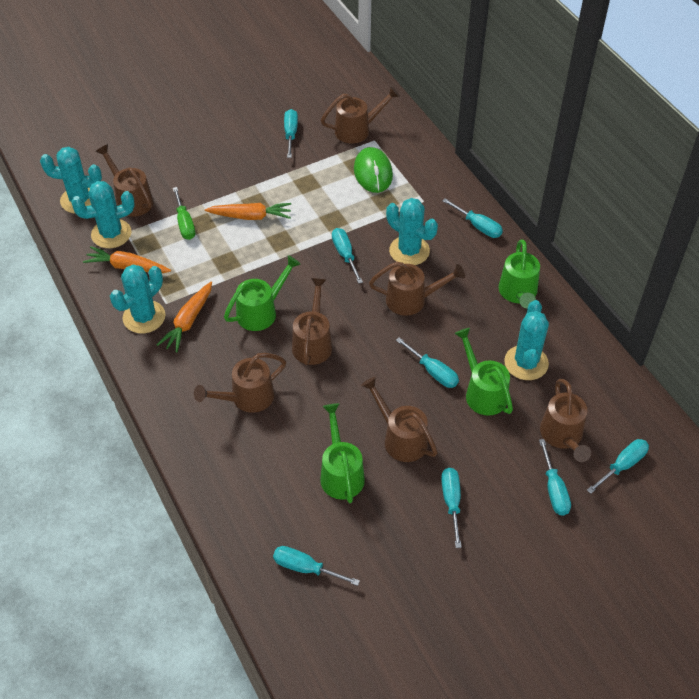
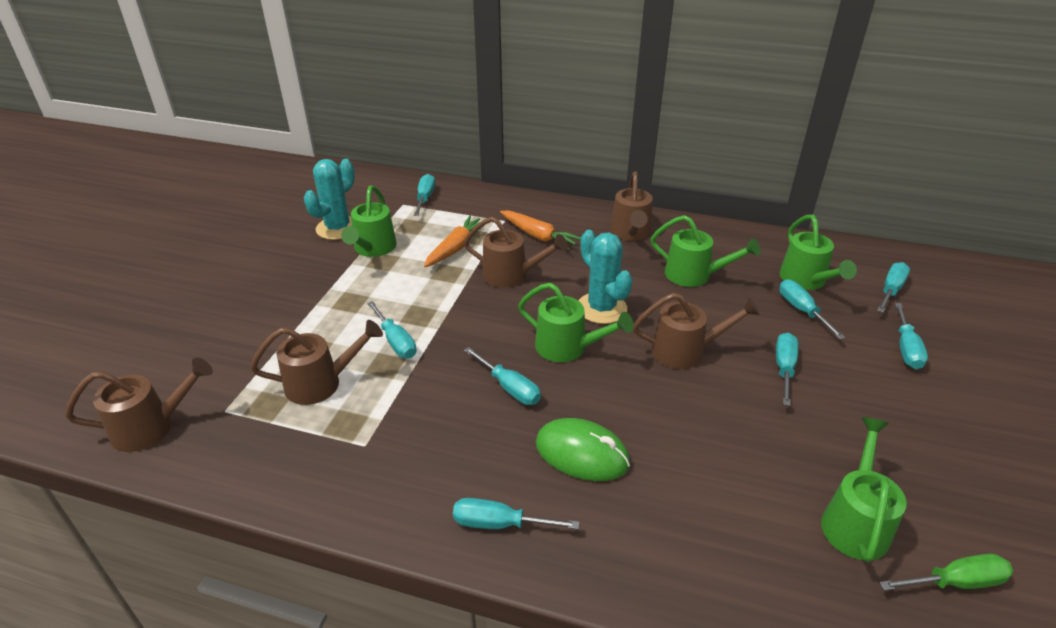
brown watering can: 7 -> 5
green watering can: 4 -> 5
orange carrot: 3 -> 2
turquoise cactus: 5 -> 2

